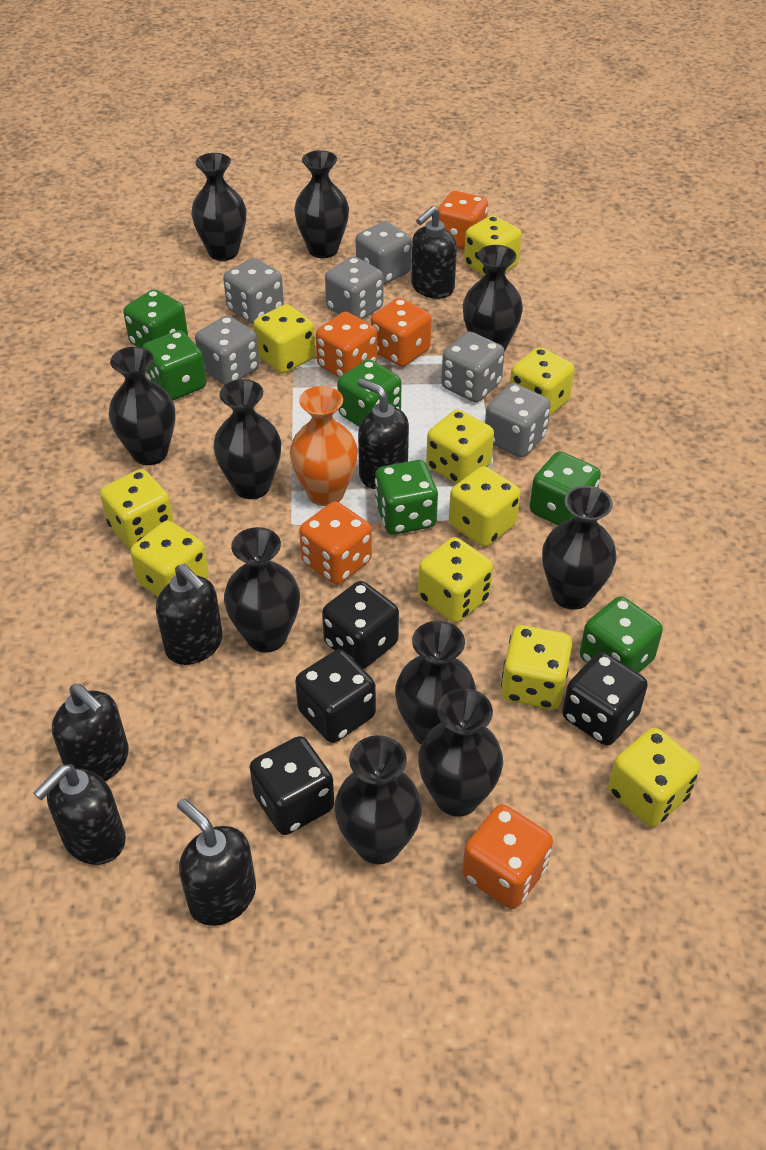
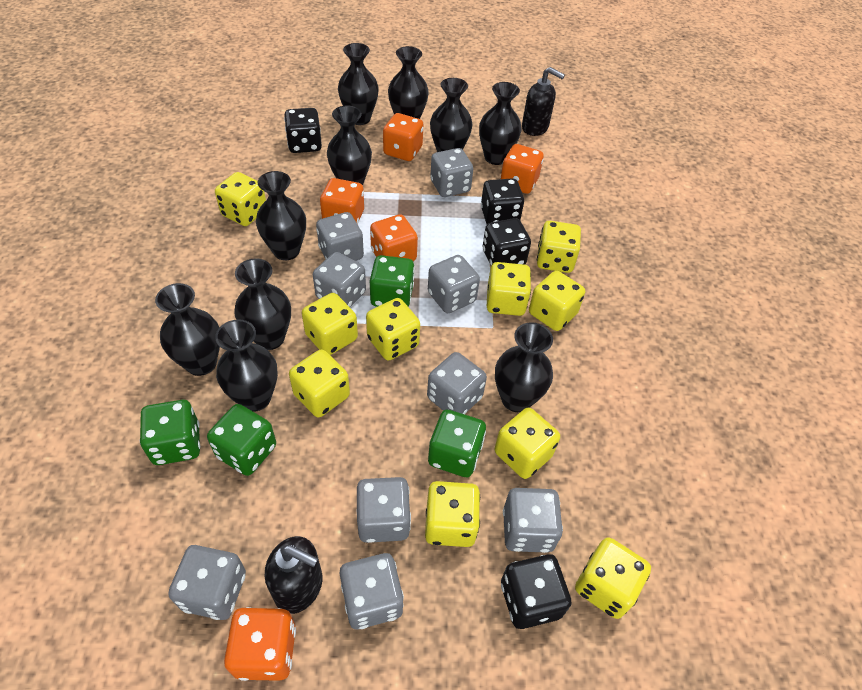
black soap dispenser: 6 -> 2
green dice: 6 -> 4
grey dice: 6 -> 9
orange vase: 1 -> 0

